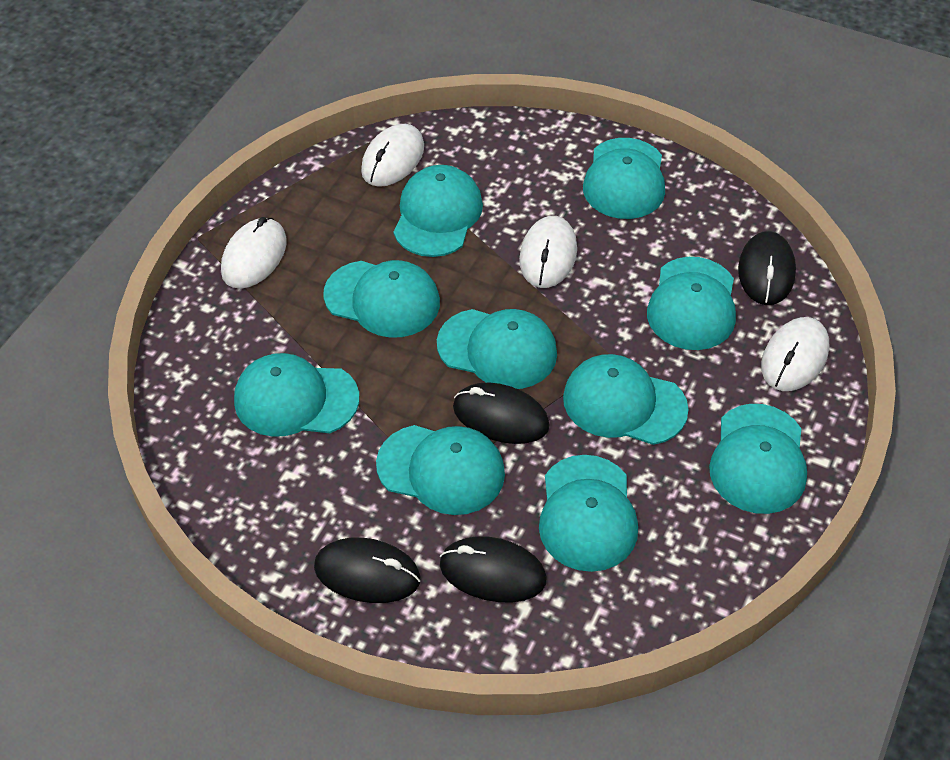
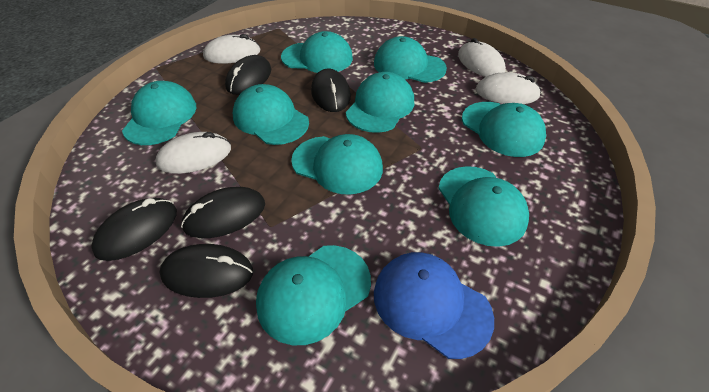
black mouse: 4 -> 5
blue cap: 0 -> 1
turquoise cap: 10 -> 9

